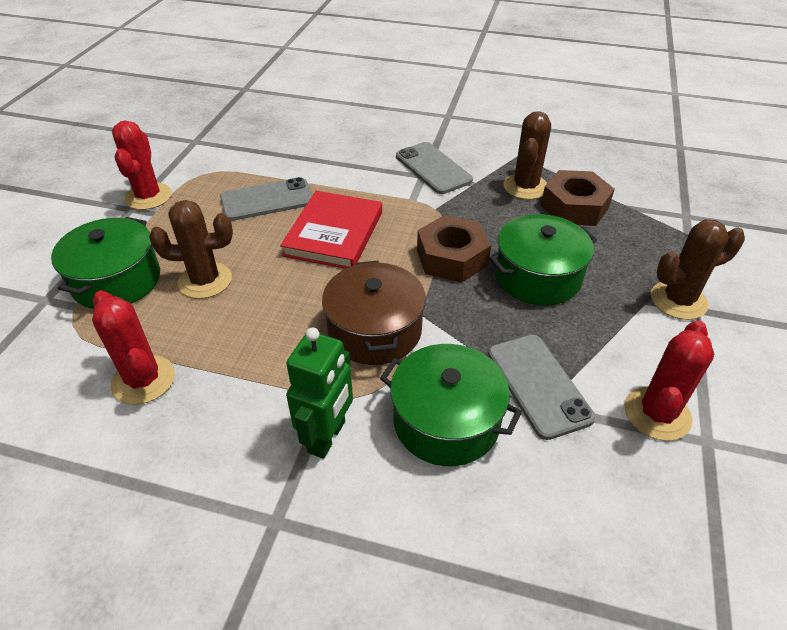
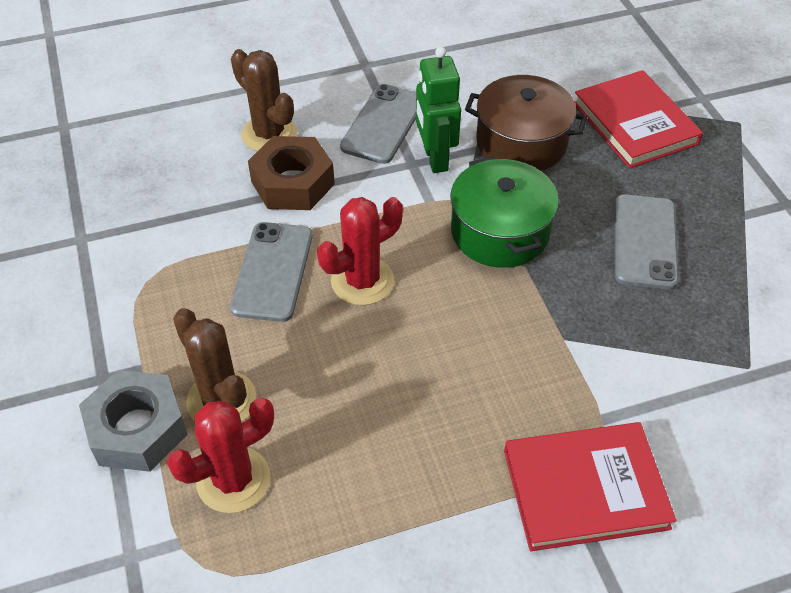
brown cactus: 3 -> 2
brown nut: 2 -> 1
green pot: 3 -> 1
grey nut: 0 -> 1
red book: 1 -> 2
red cactus: 3 -> 2

